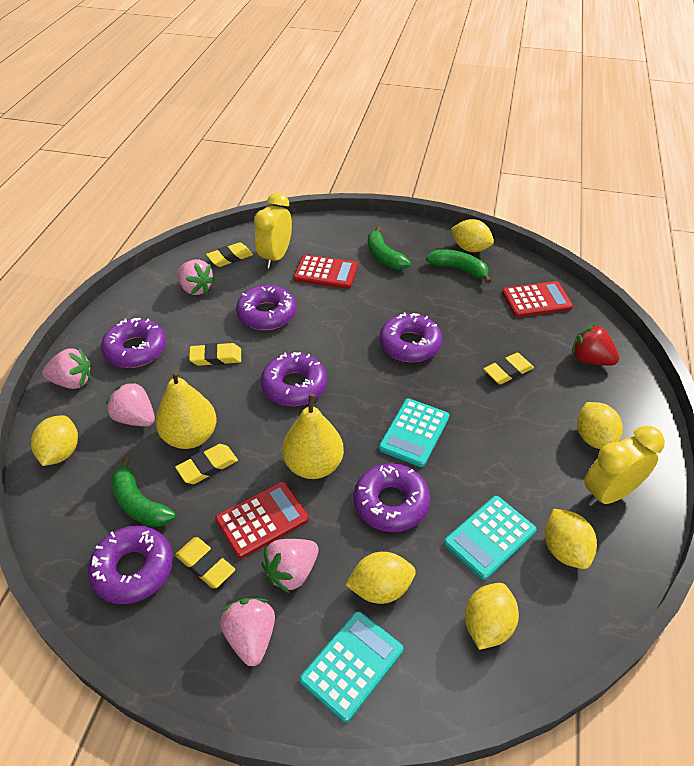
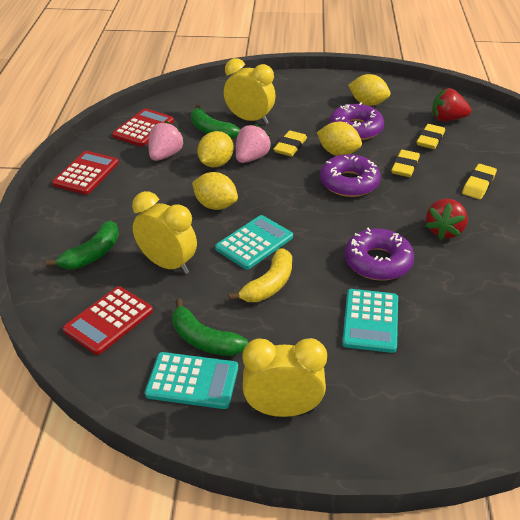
pink strawberry: 5 -> 2
purple donut: 6 -> 3
red strawberry: 1 -> 2
yellow banana: 0 -> 1
yellow clock: 2 -> 3
yellow eraser: 5 -> 4
yellow lemon: 6 -> 4
yellow pear: 2 -> 0

